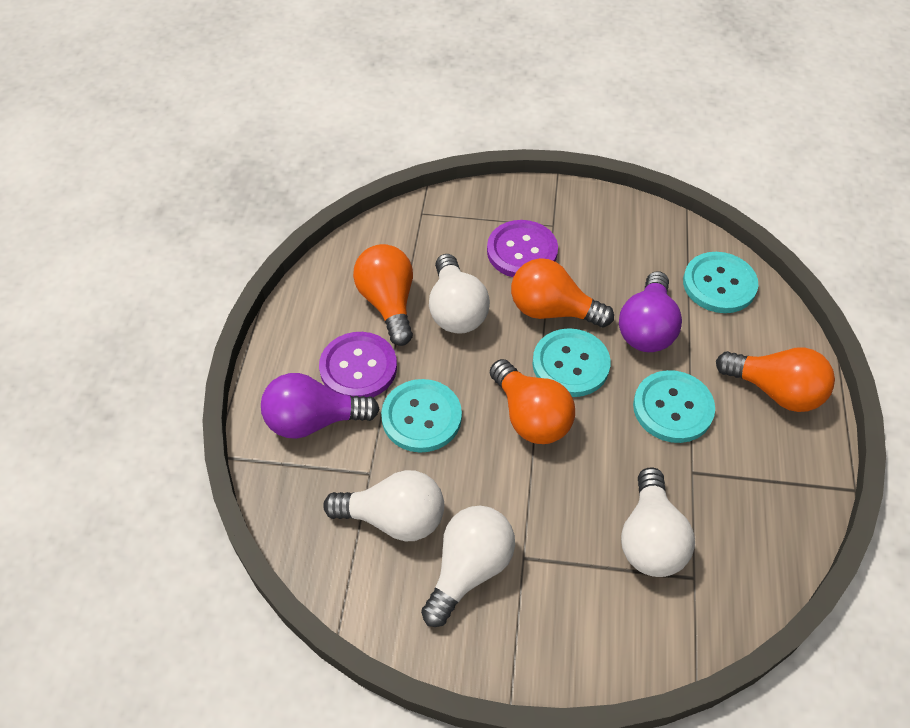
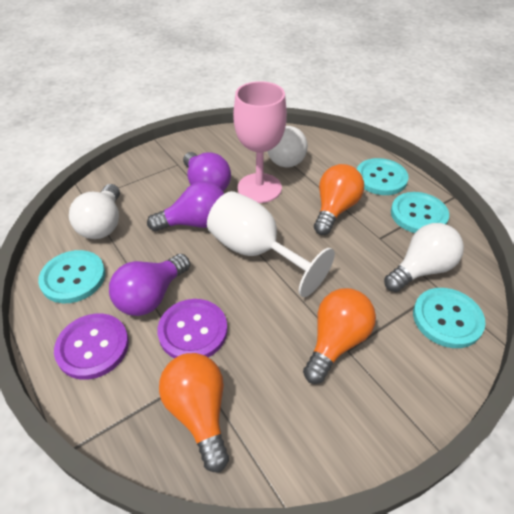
orange light bulb: 4 -> 3
pink goblet: 0 -> 1
purple light bulb: 2 -> 3
white goblet: 0 -> 1
white light bulb: 4 -> 3

